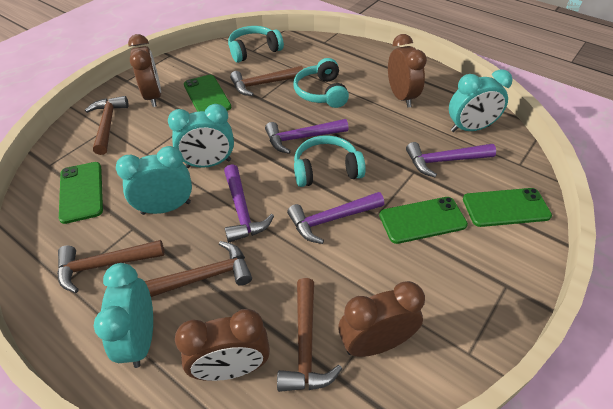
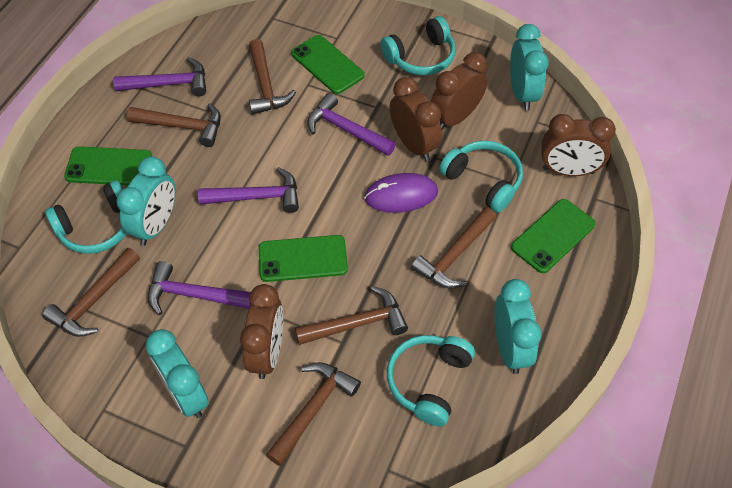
brown hammer: 5 -> 6
purple mouse: 0 -> 1
turquoise headphones: 3 -> 4

